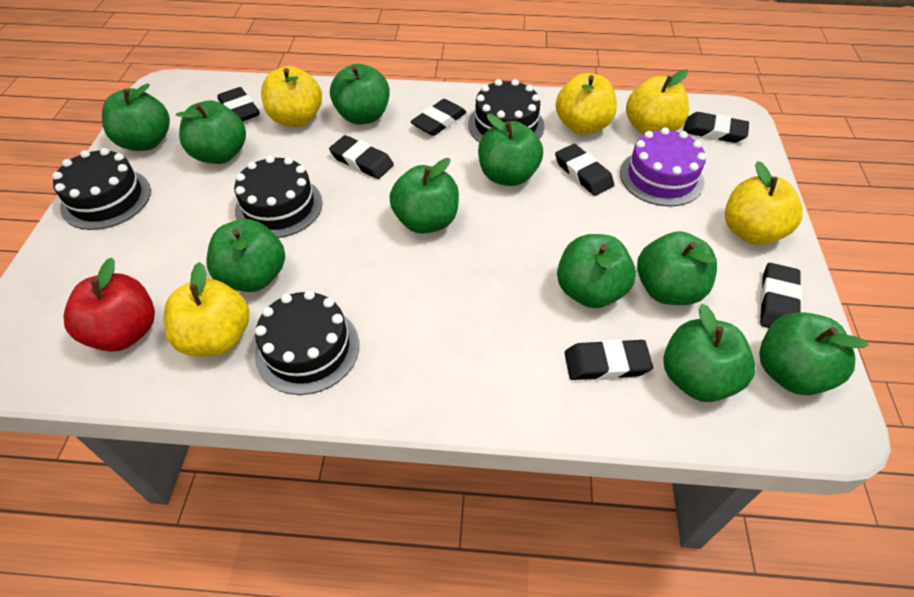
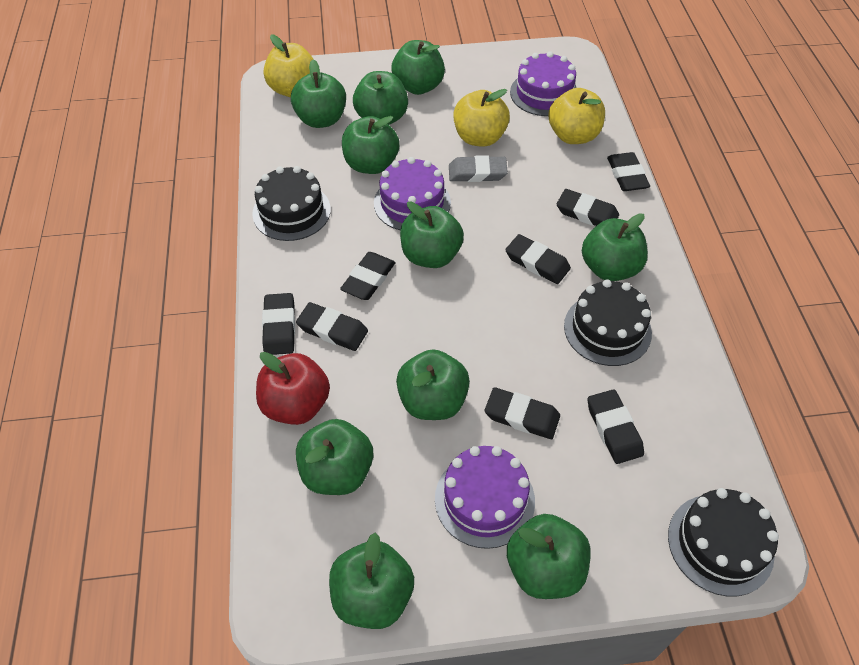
black cake: 4 -> 3
black eraser: 7 -> 8
grey eraser: 0 -> 1
purple cake: 1 -> 3
yellow apple: 5 -> 3

